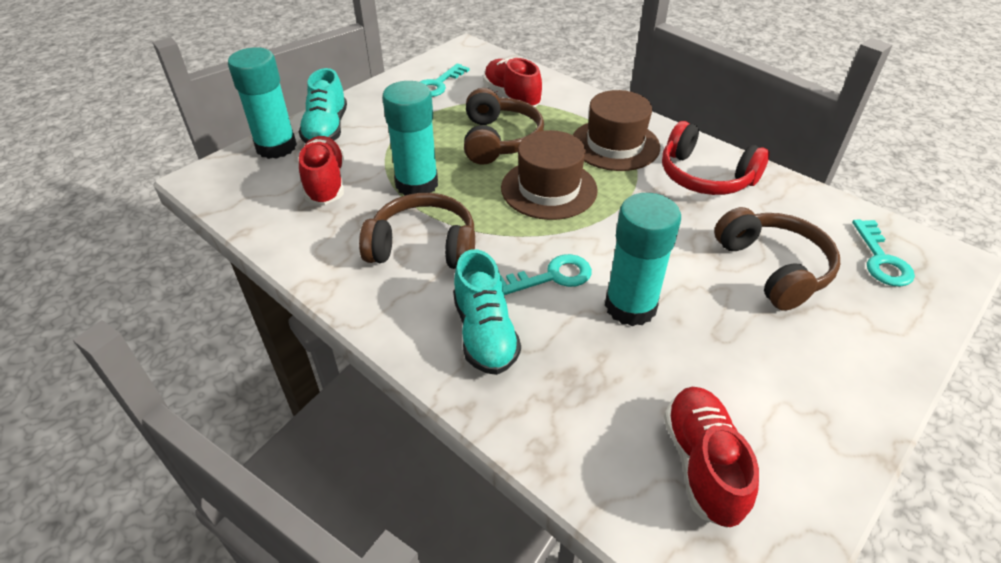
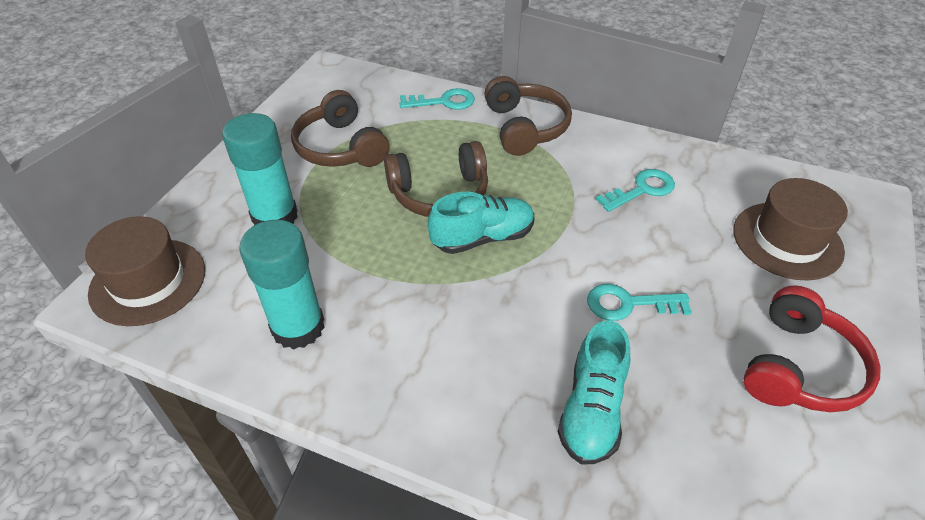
red shoe: 3 -> 0
turquoise glue stick: 3 -> 2

